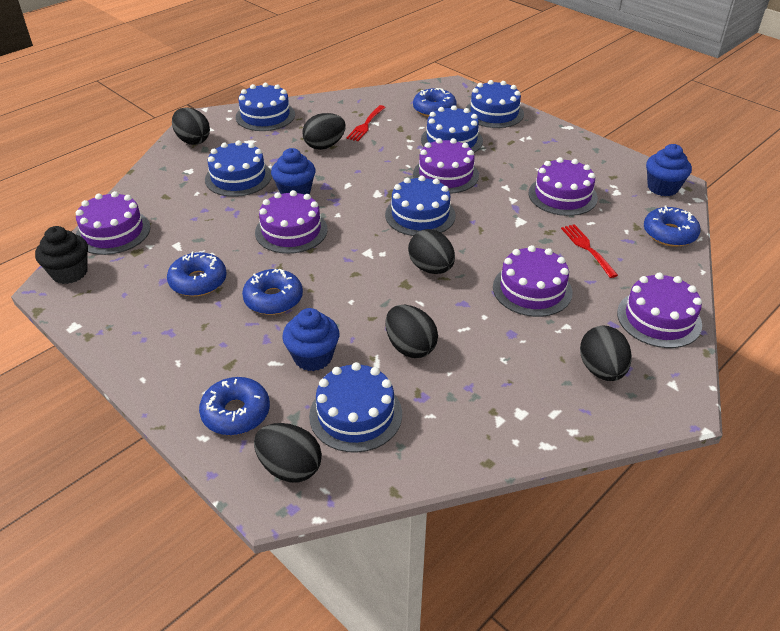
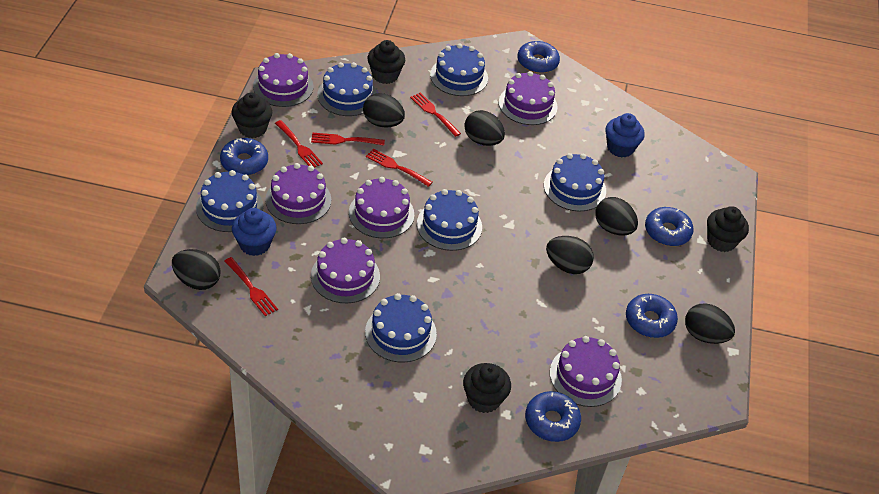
black cupcake: 1 -> 4
blue cupcake: 3 -> 2
red fork: 2 -> 5

